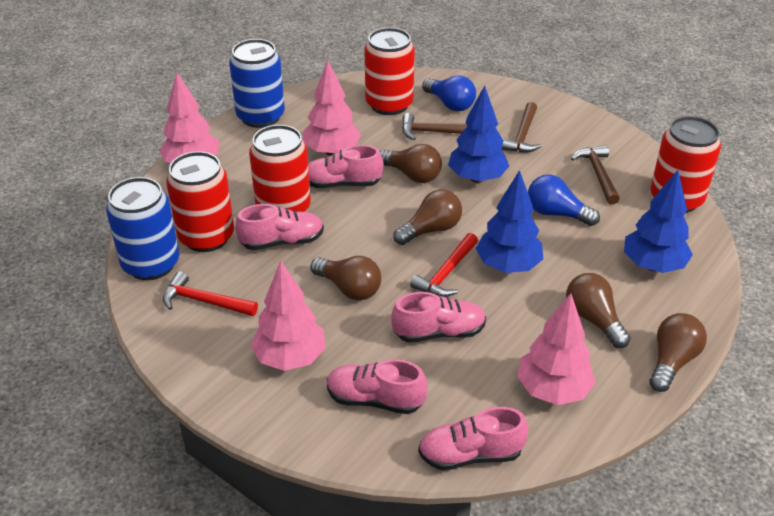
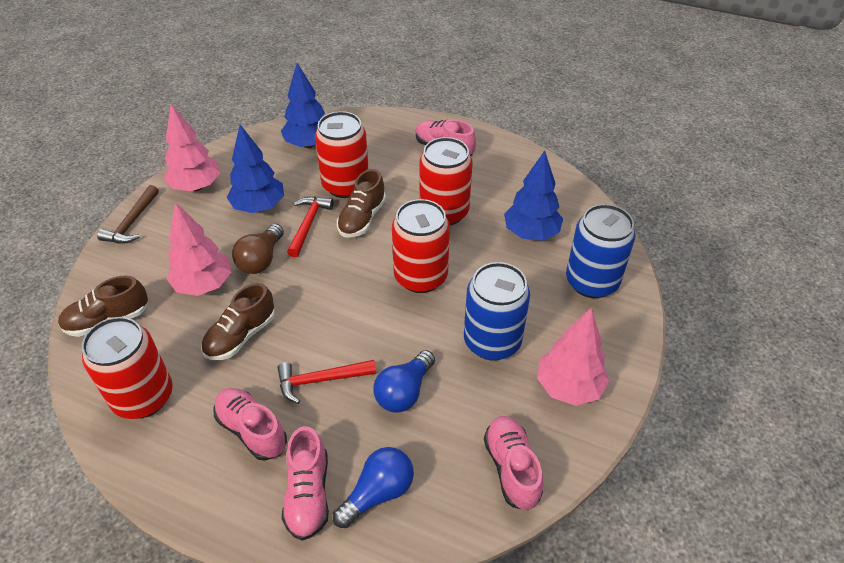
brown hammer: 3 -> 1
brown light bulb: 5 -> 1
brown shoe: 0 -> 3
pink shoe: 5 -> 4
pink tree: 4 -> 3

